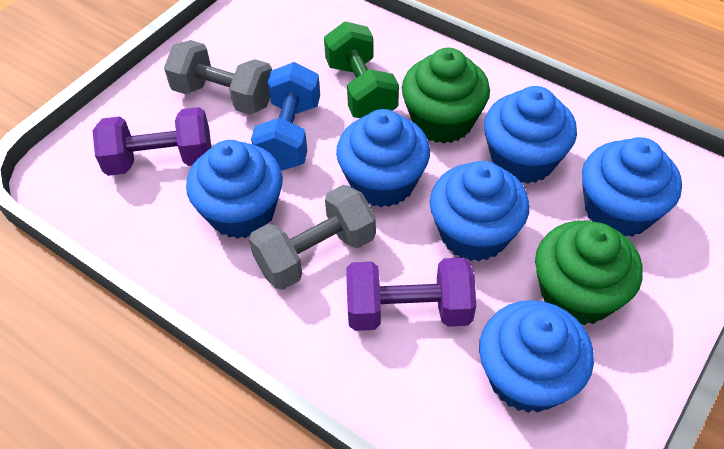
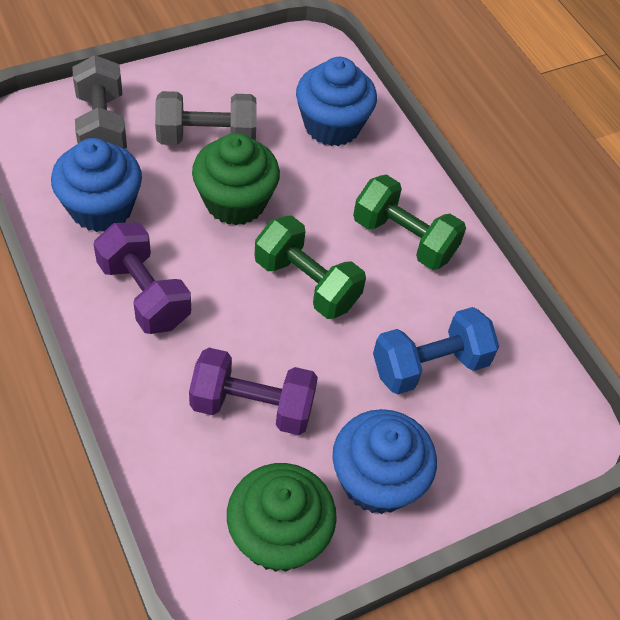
blue cupcake: 6 -> 3
green dumbbell: 1 -> 2

